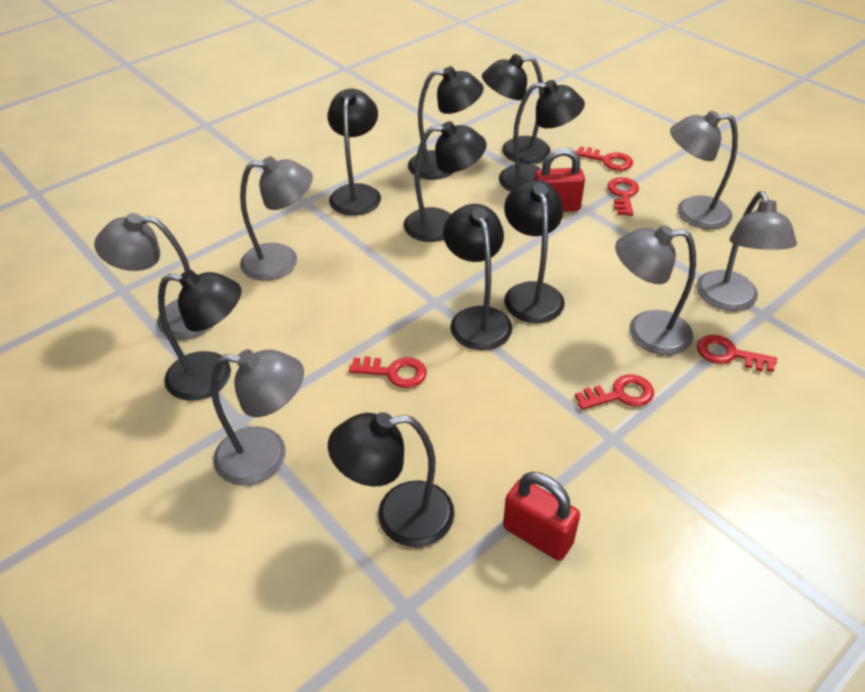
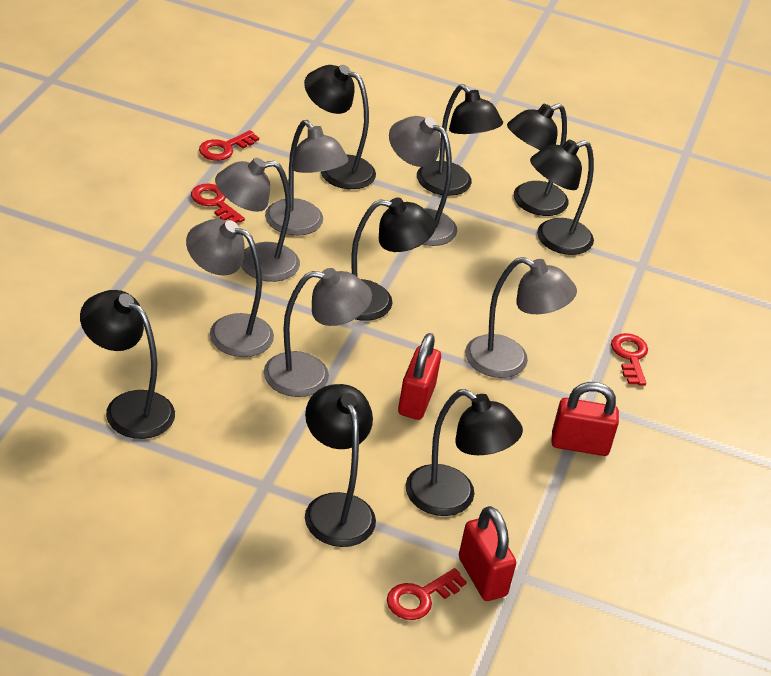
black lamp: 9 -> 8
red key: 5 -> 4
red padlock: 2 -> 3

